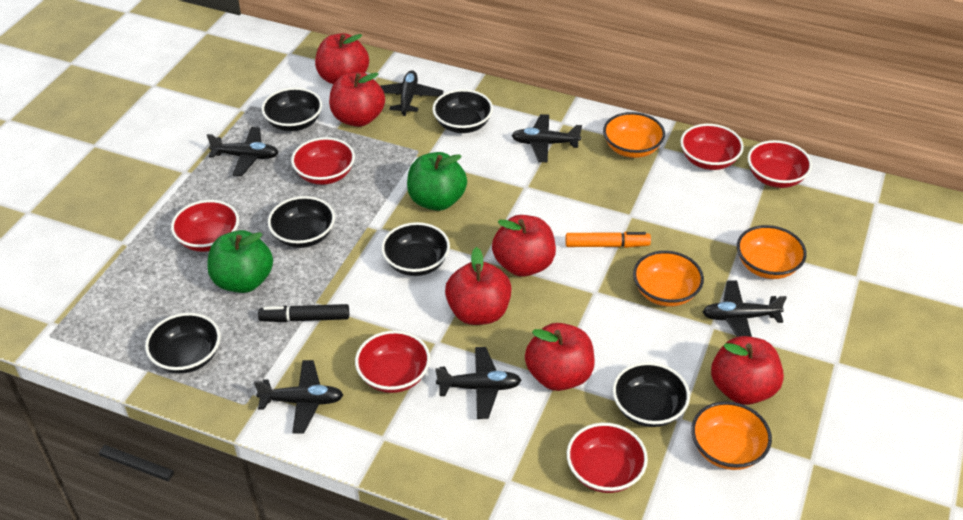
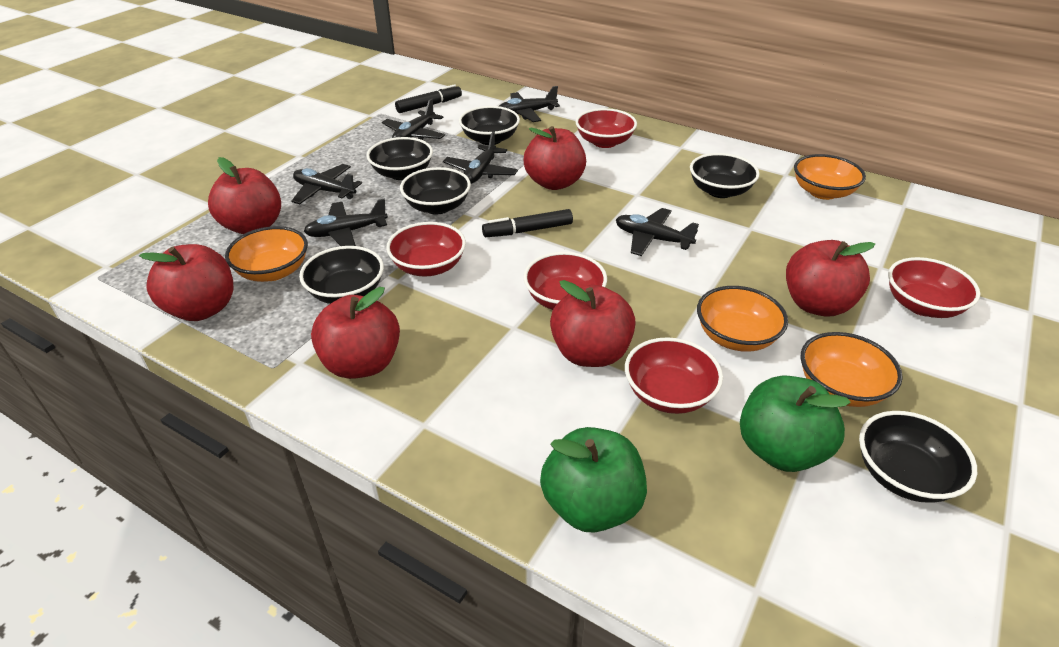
black marker: 1 -> 2
orange marker: 1 -> 0
red bowl: 6 -> 5

